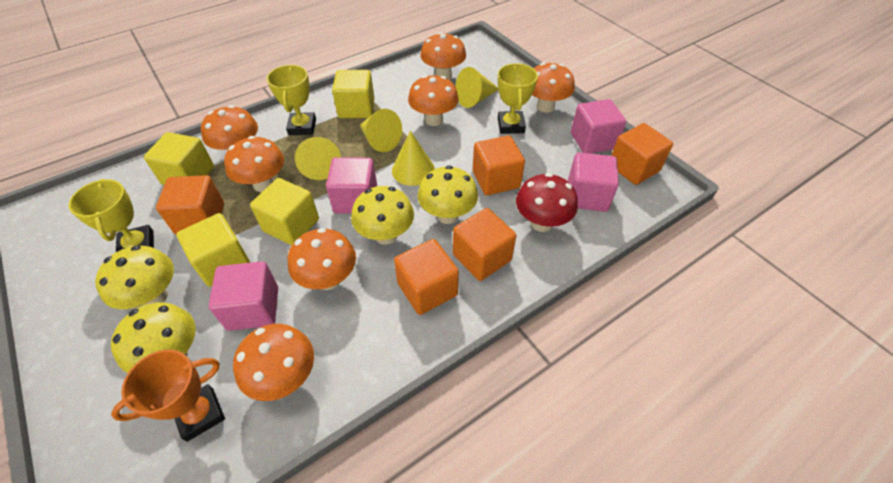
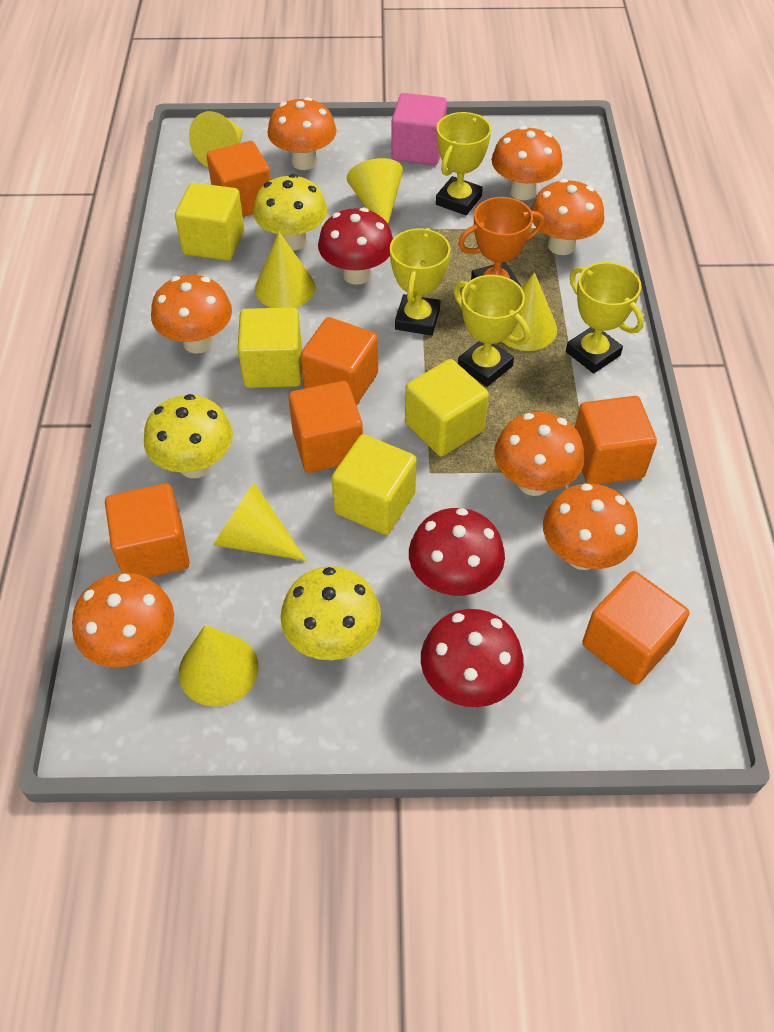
orange cube: 5 -> 6
pink cube: 4 -> 1
red mushroom: 1 -> 3
yellow cone: 4 -> 6
yellow mushroom: 4 -> 3
yellow trophy: 3 -> 4

